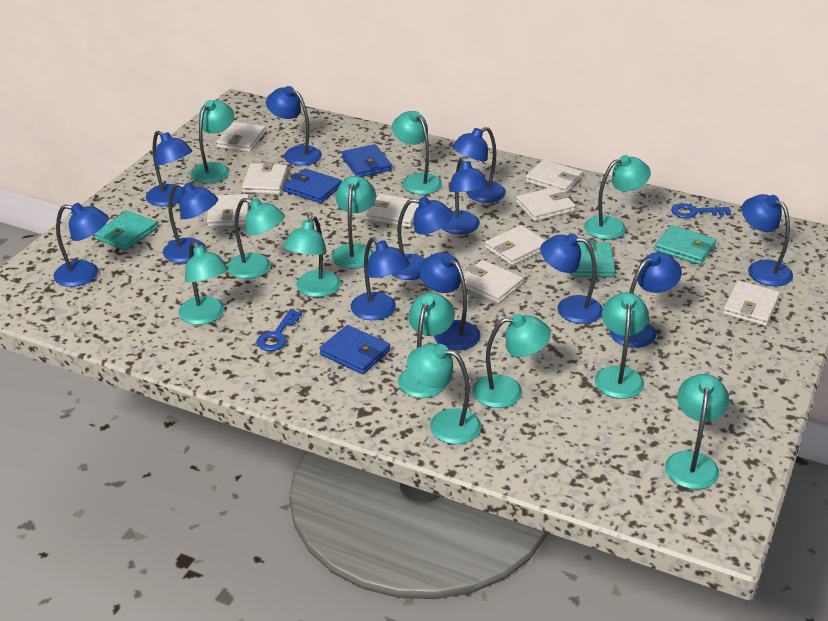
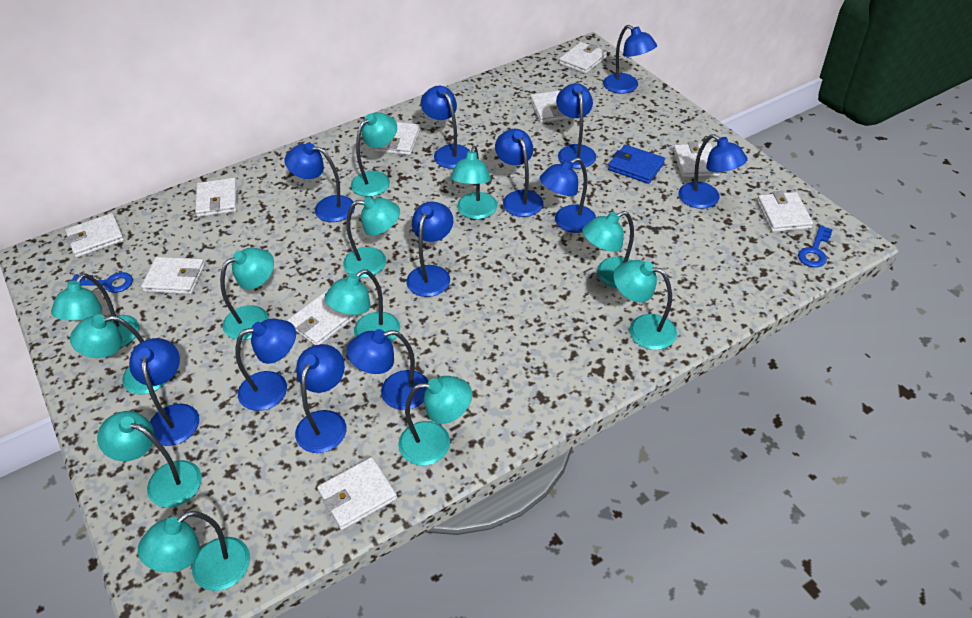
blue wallet: 3 -> 1
turquoise wallet: 3 -> 0
white wallet: 9 -> 10

